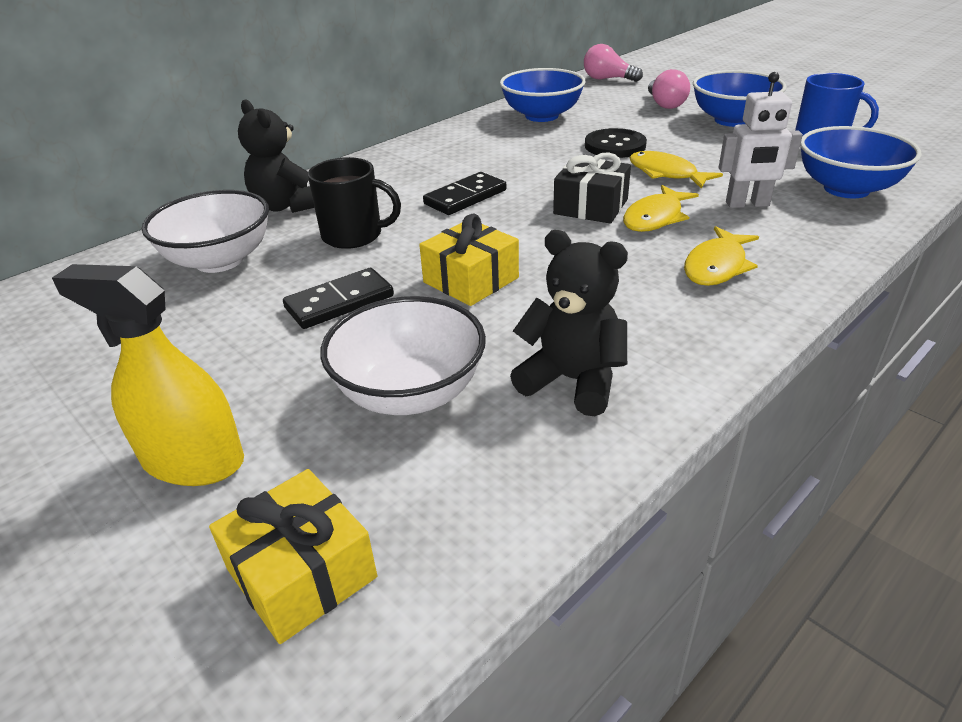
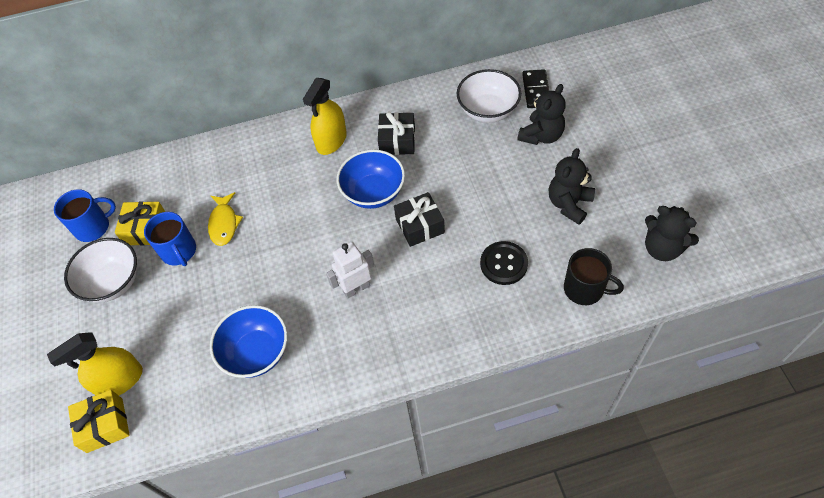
black domino: 2 -> 1
black gift: 1 -> 2
black teddy bear: 2 -> 3
blue bowl: 3 -> 2
blue mug: 1 -> 2
pink light bulb: 2 -> 0
yellow fish: 3 -> 1
yellow spray bottle: 1 -> 2

